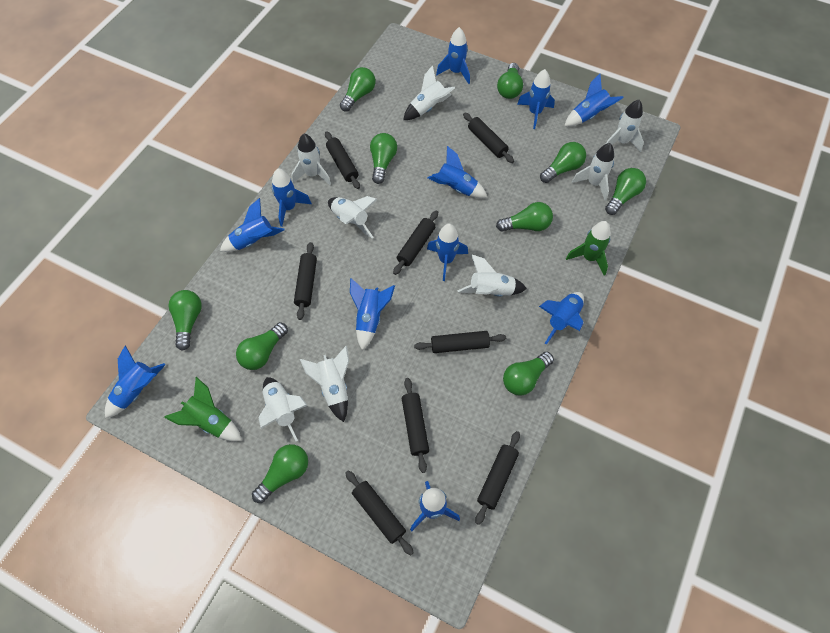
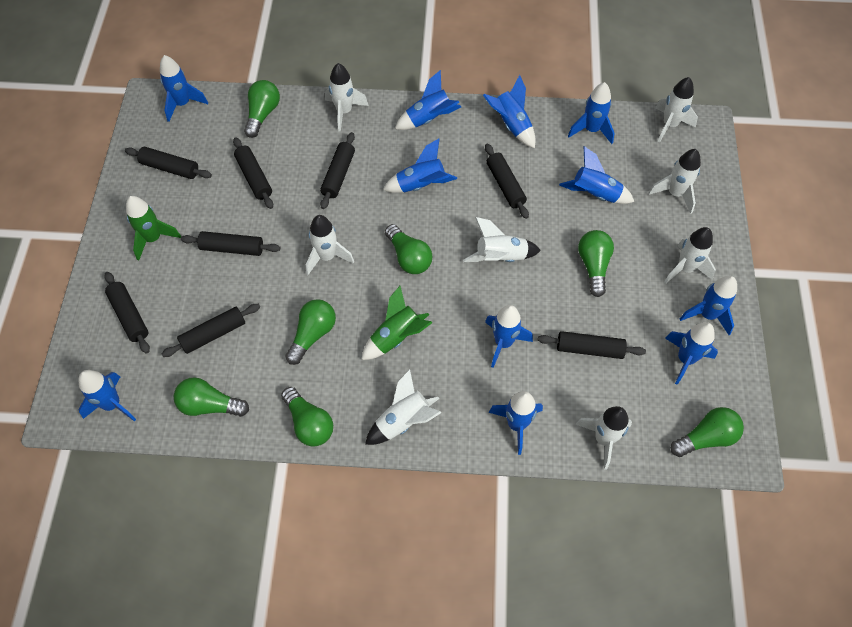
green light bulb: 10 -> 7

